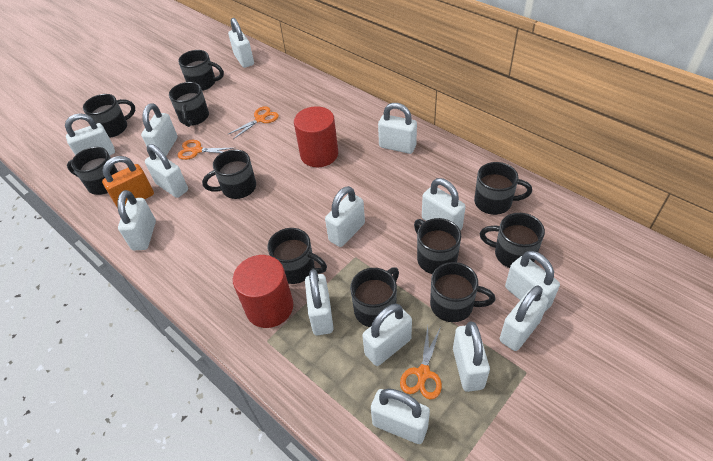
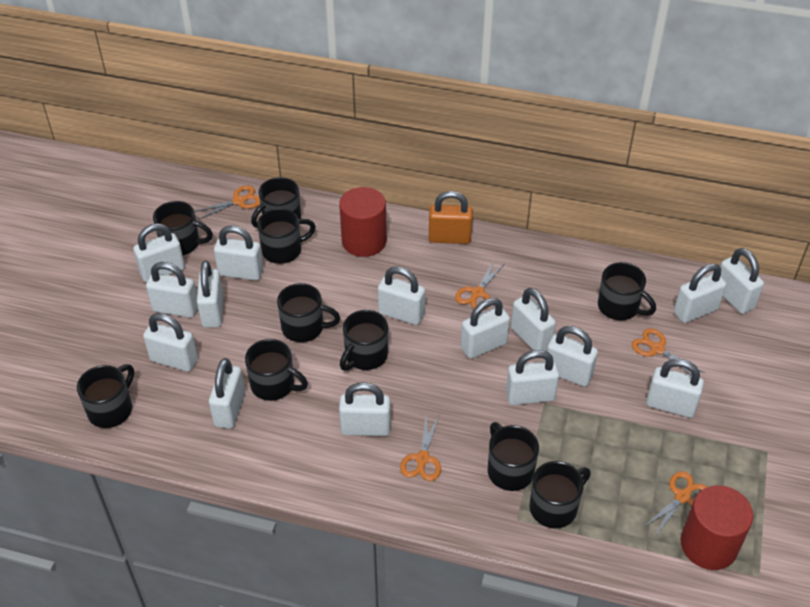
black mug: 11 -> 10
orange scissors: 3 -> 5
white padlock: 14 -> 15

